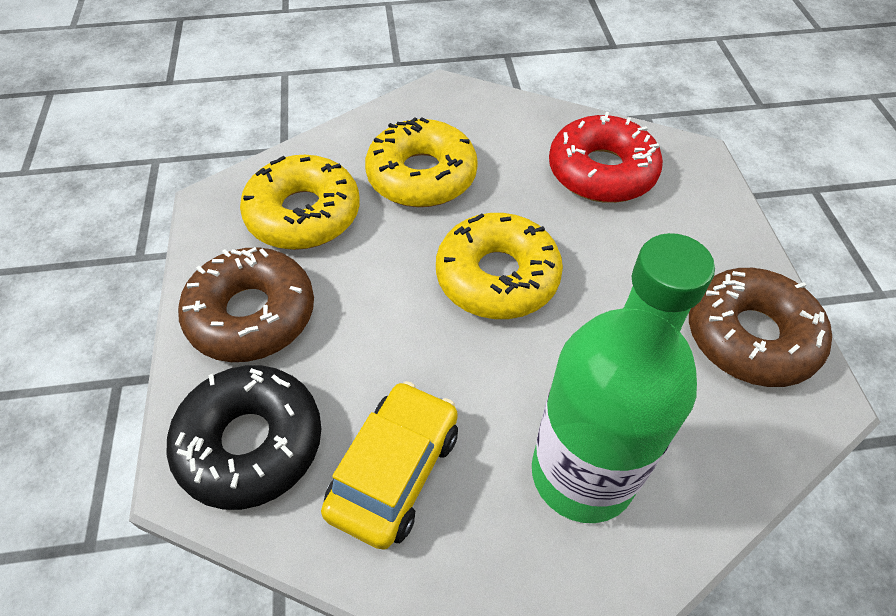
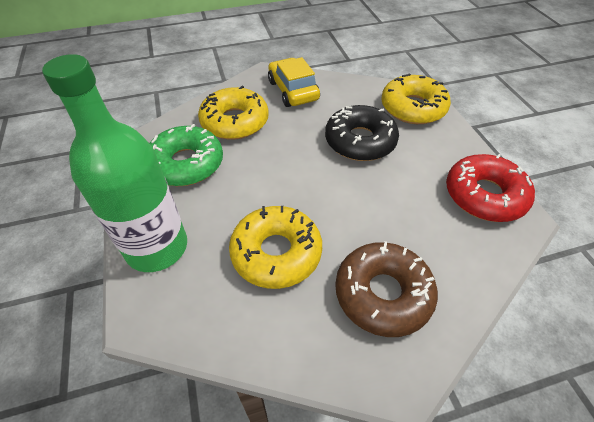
brown donut: 2 -> 1
green donut: 0 -> 1

